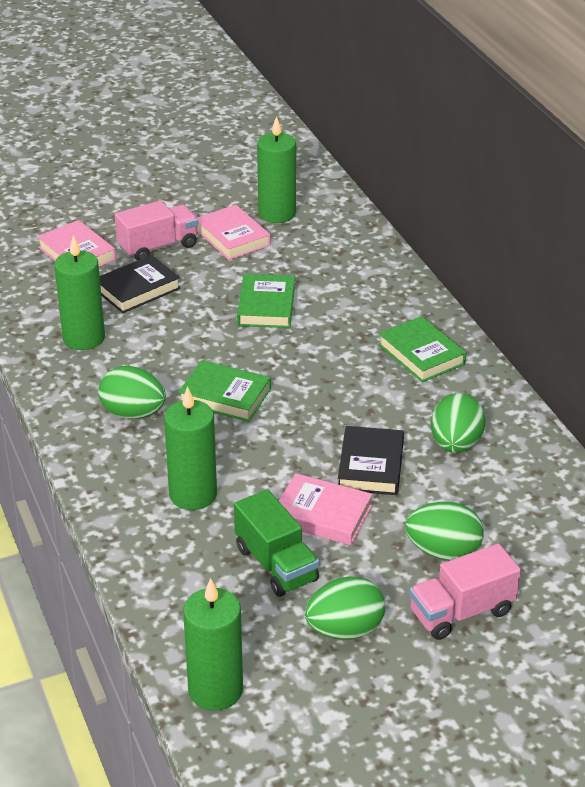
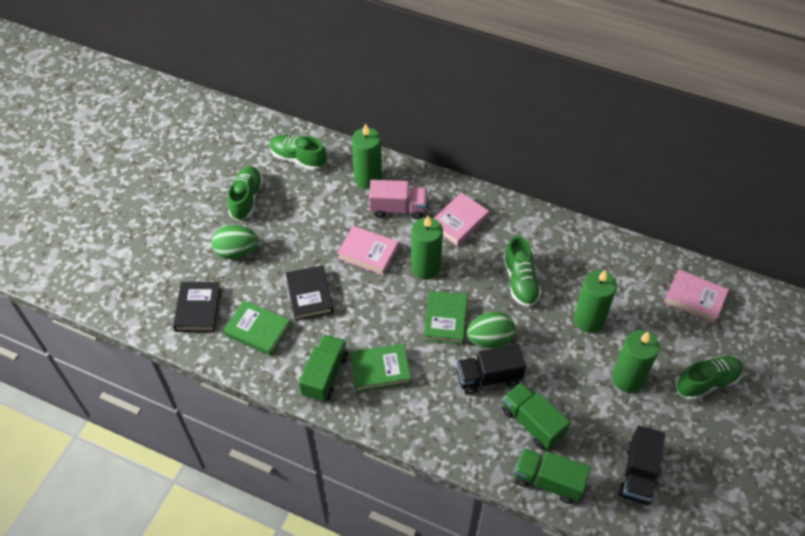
black truck: 0 -> 2
green egg: 4 -> 2
green shoe: 0 -> 4
green truck: 1 -> 3
pink truck: 2 -> 1

